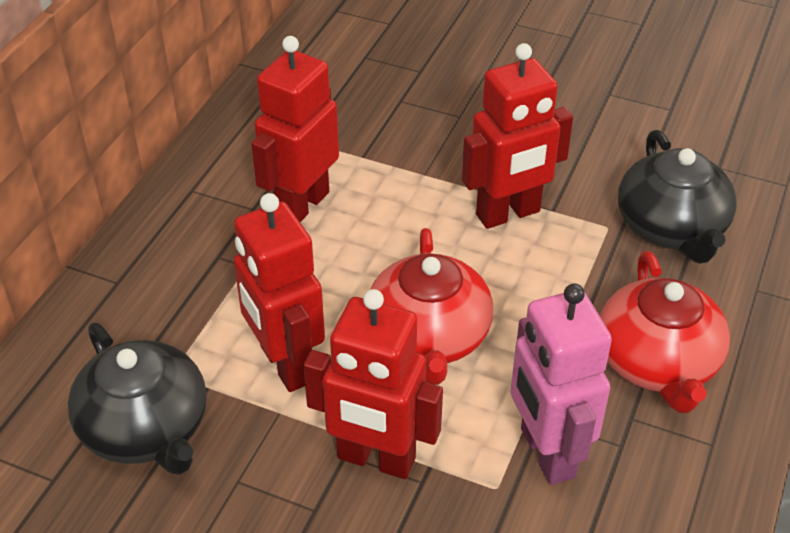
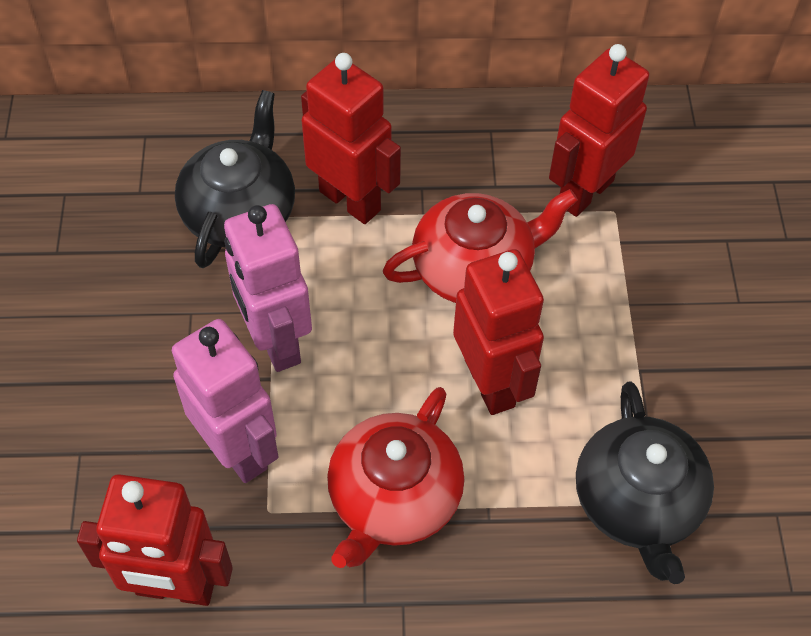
pink robot: 1 -> 2

